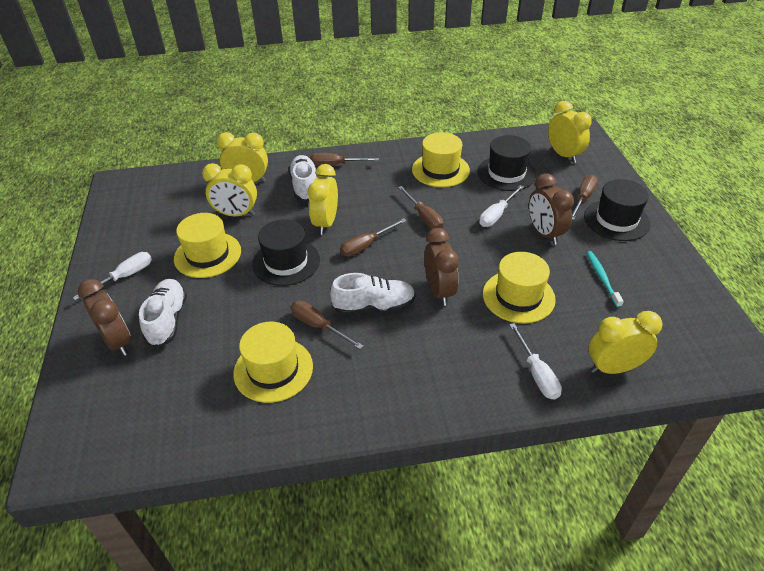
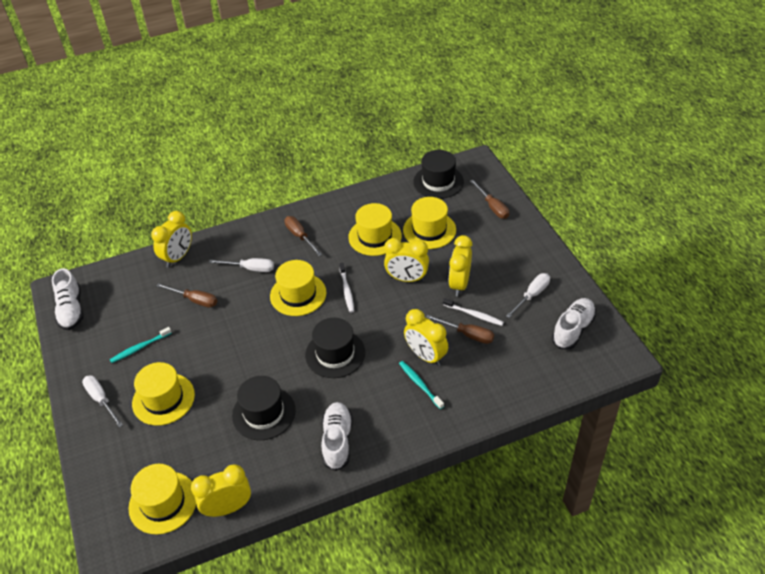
brown clock: 3 -> 0
brown screwdriver: 5 -> 4
turquoise toothbrush: 1 -> 2
white toothbrush: 0 -> 2
yellow hat: 4 -> 5

